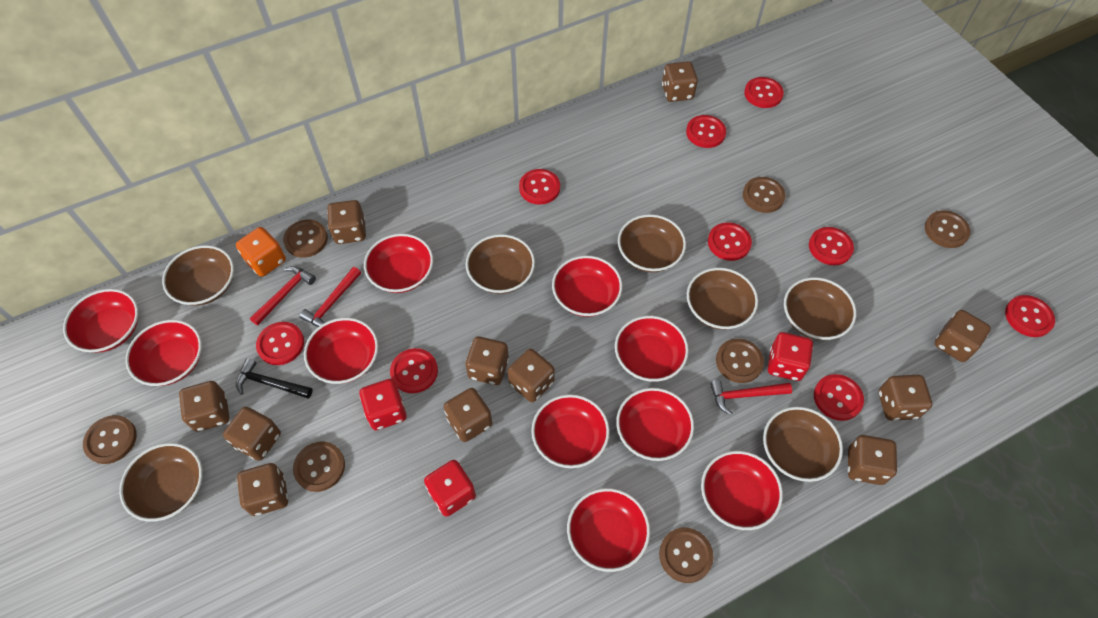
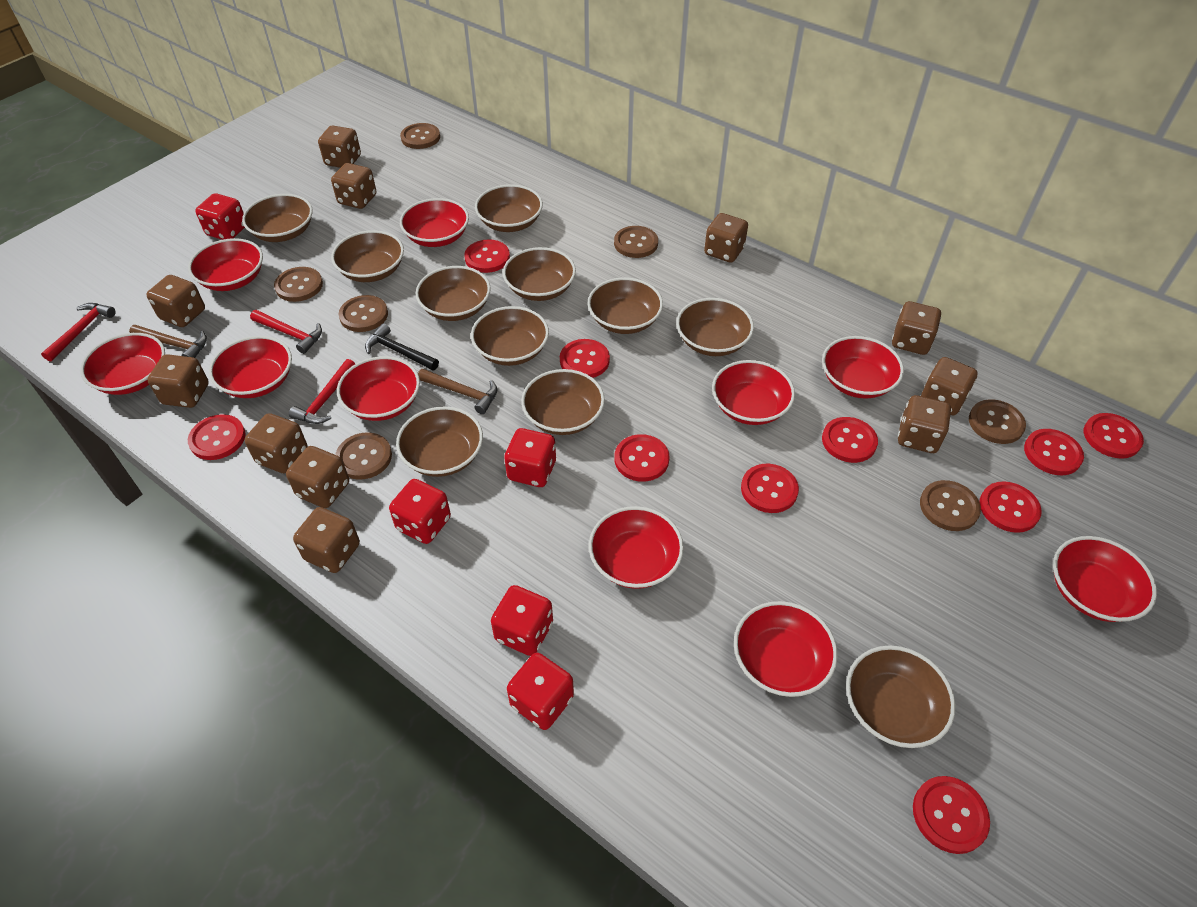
brown bowl: 7 -> 11
brown hammer: 0 -> 2
orange dice: 1 -> 0
red button: 9 -> 10
red dice: 3 -> 5

